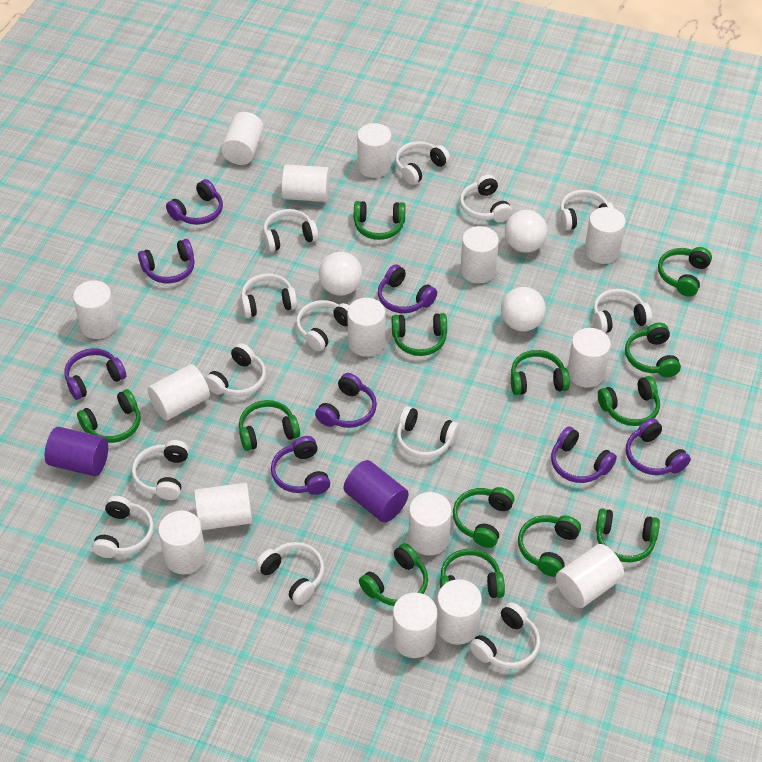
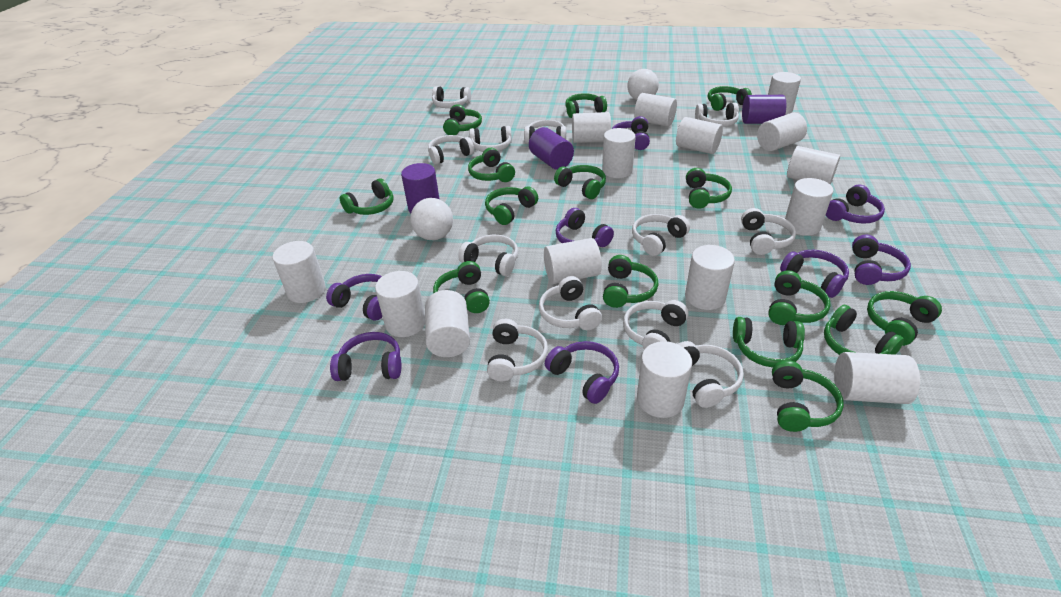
green headphones: 13 -> 15
purple cylinder: 2 -> 3
white ball: 3 -> 2
white headphones: 13 -> 12

